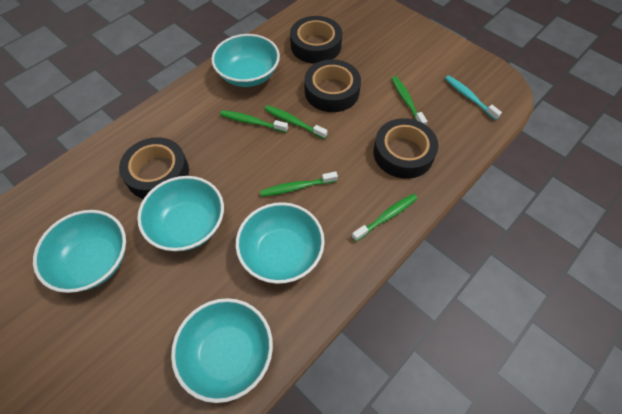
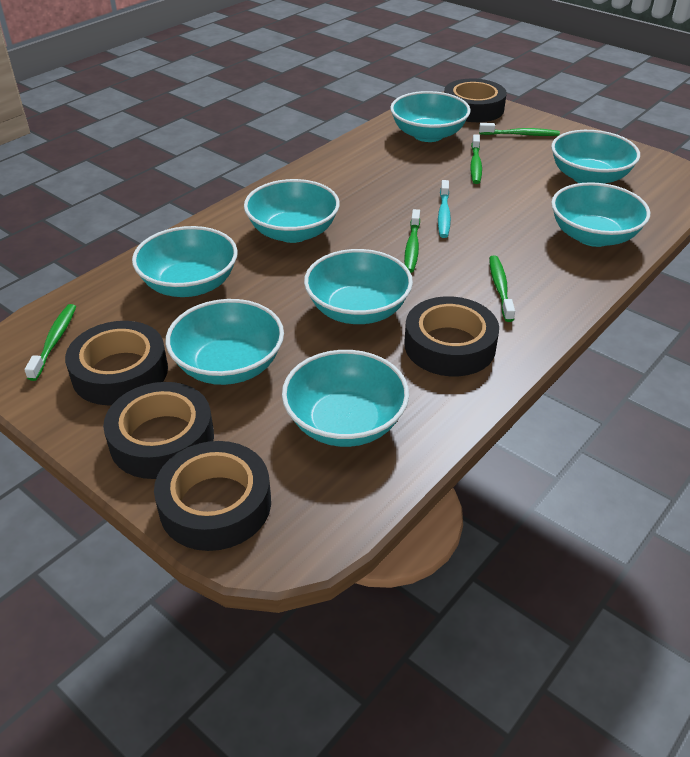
black tape: 4 -> 5
turquoise bowl: 5 -> 8

